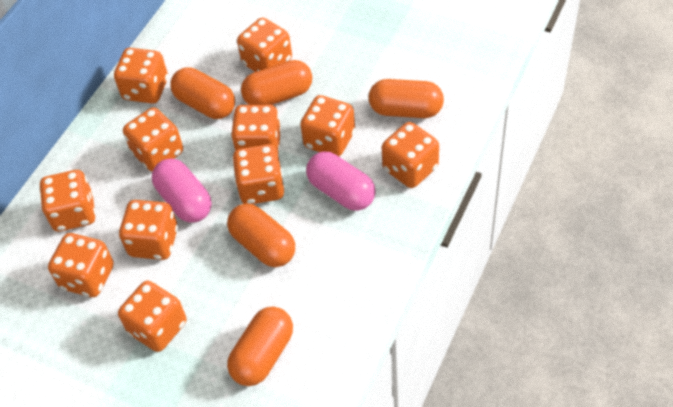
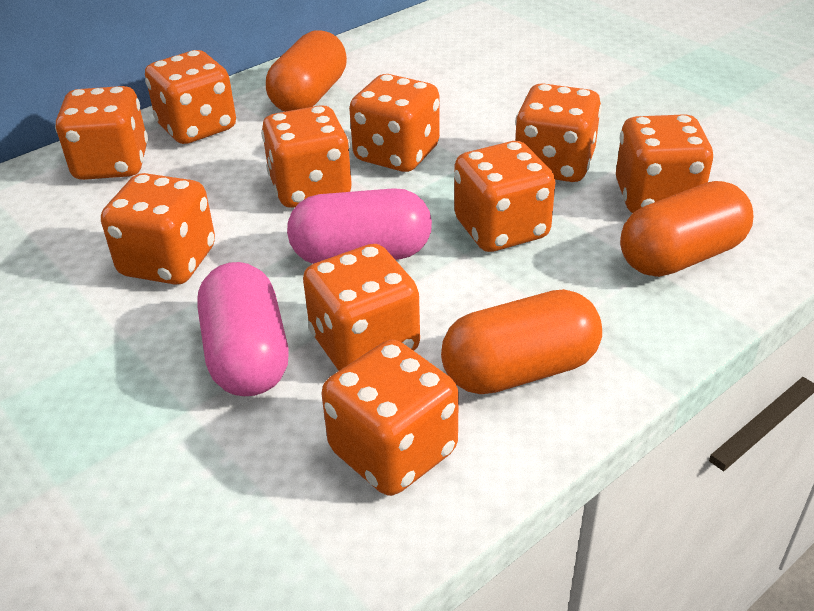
orange capsule: 5 -> 3
orange dice: 11 -> 10

